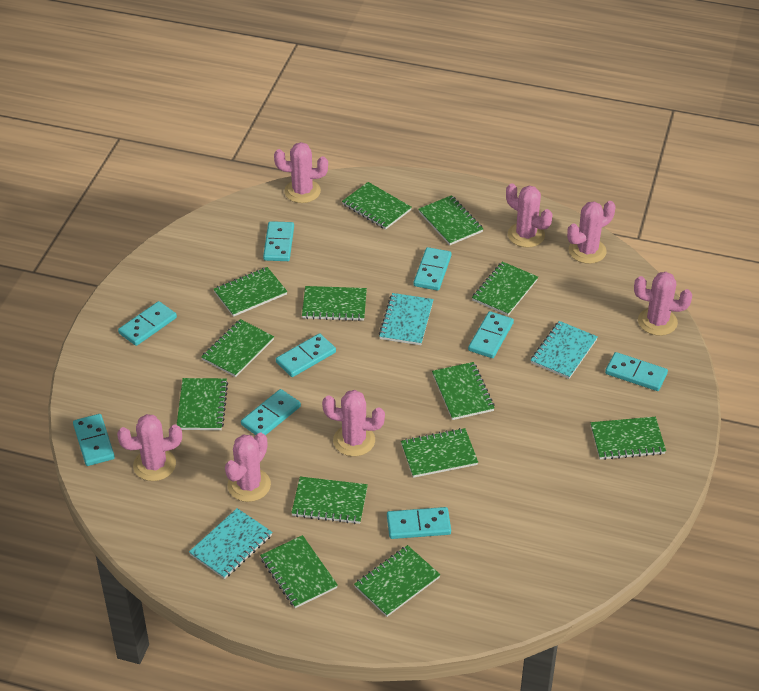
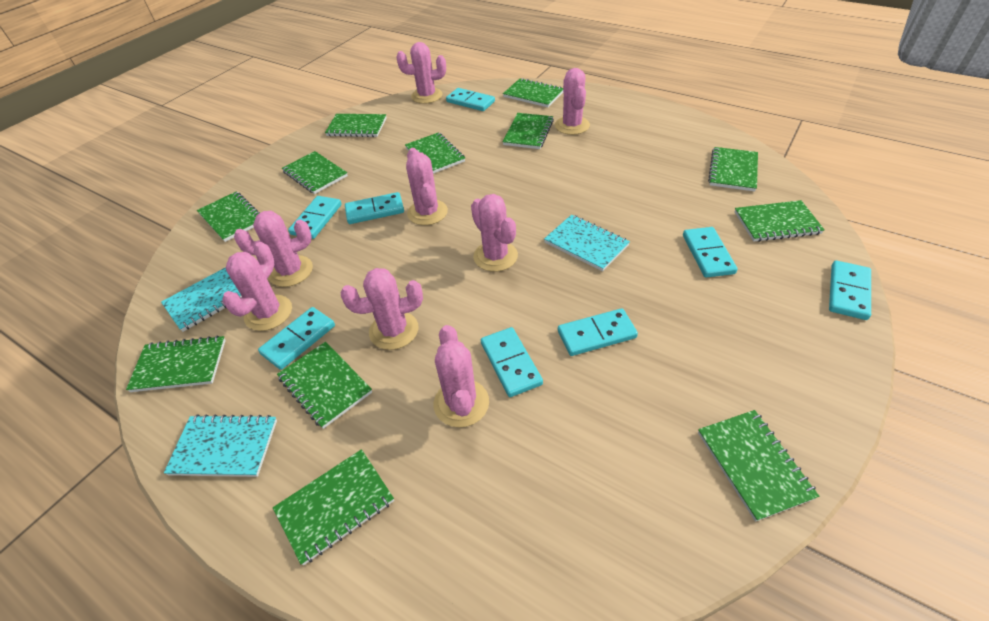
green notebook: 13 -> 12
pink cactus: 7 -> 8
turquoise domino: 9 -> 8

